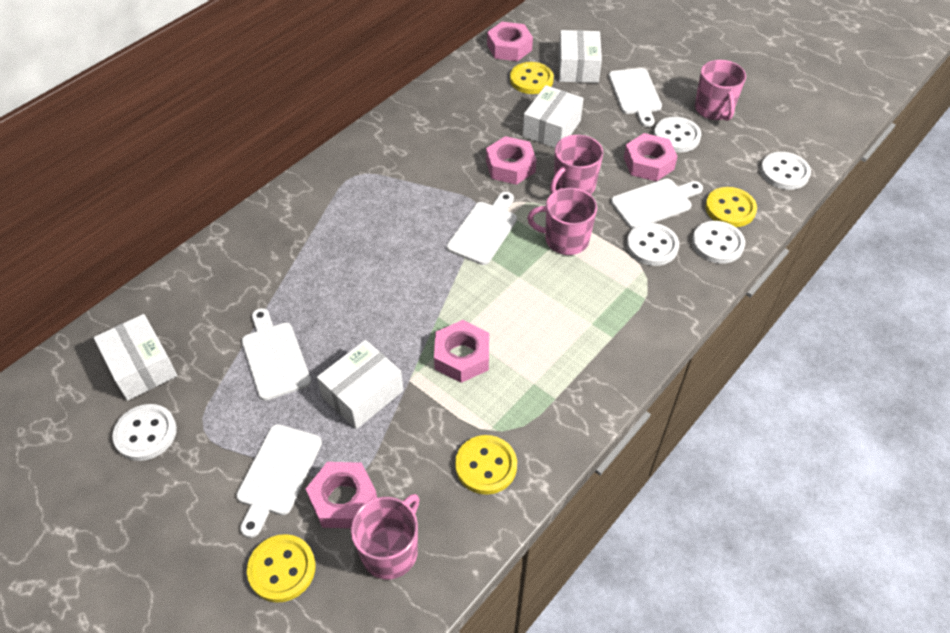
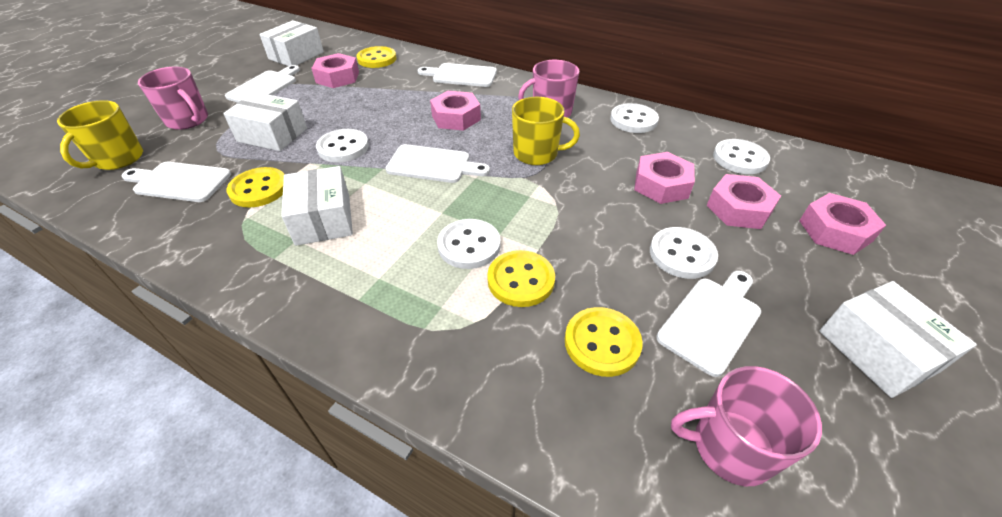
pink mug: 4 -> 3
yellow mug: 0 -> 2

